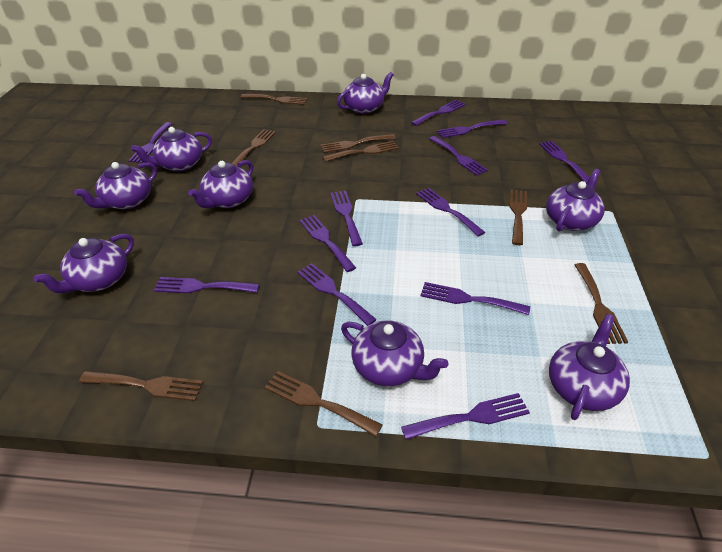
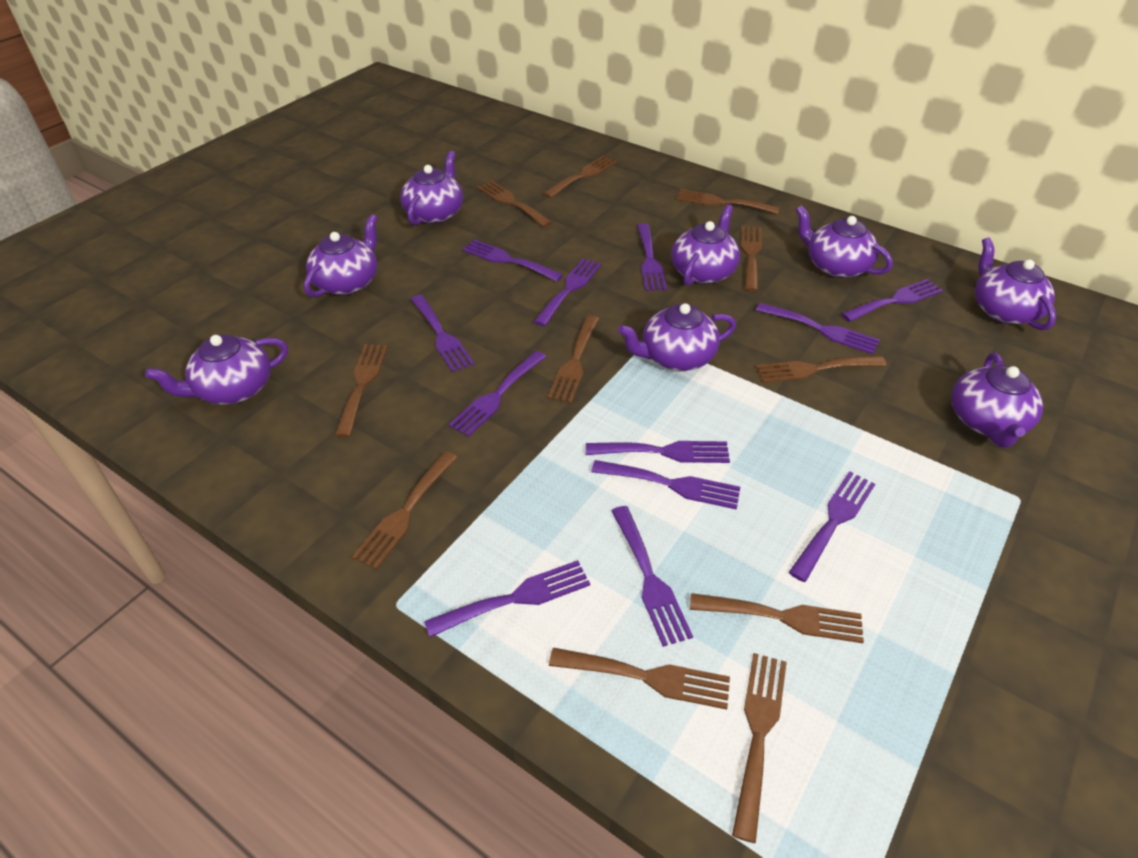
brown fork: 8 -> 11

